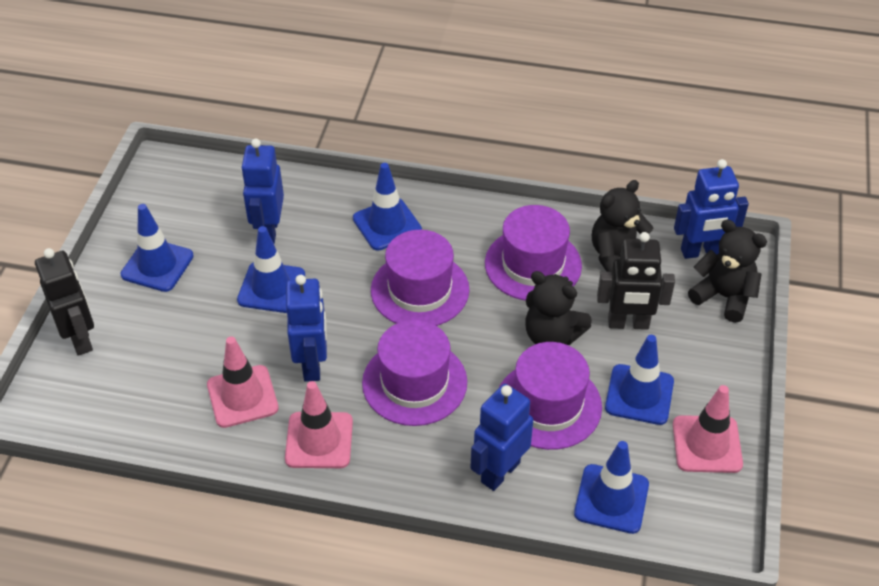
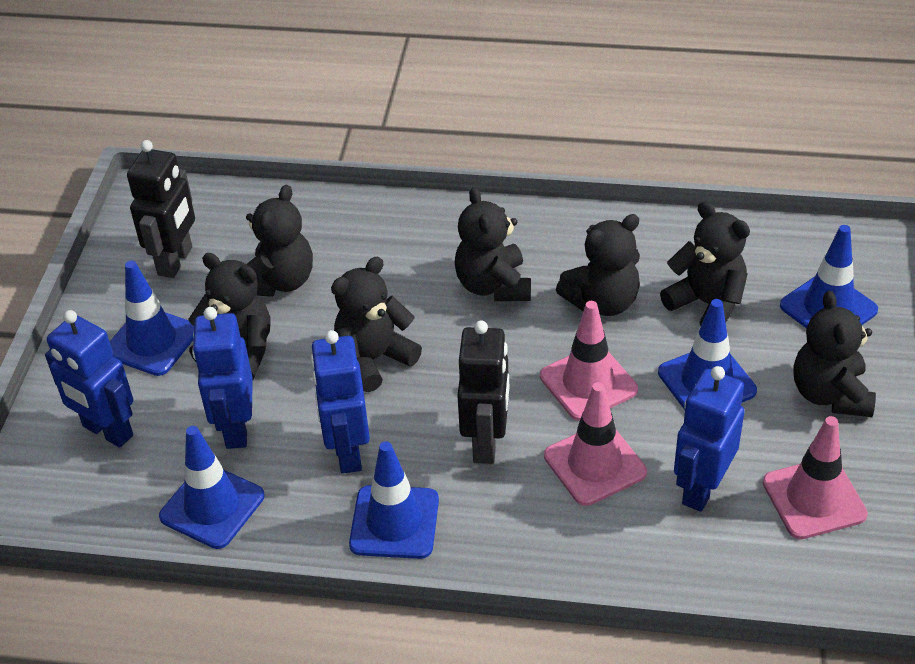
black teddy bear: 3 -> 7
purple hat: 4 -> 0

